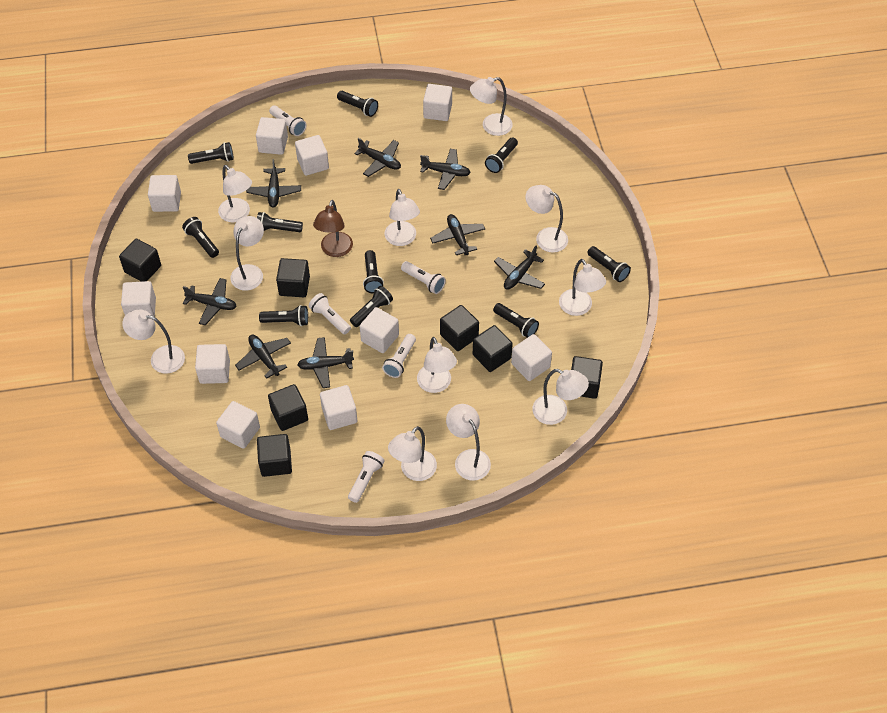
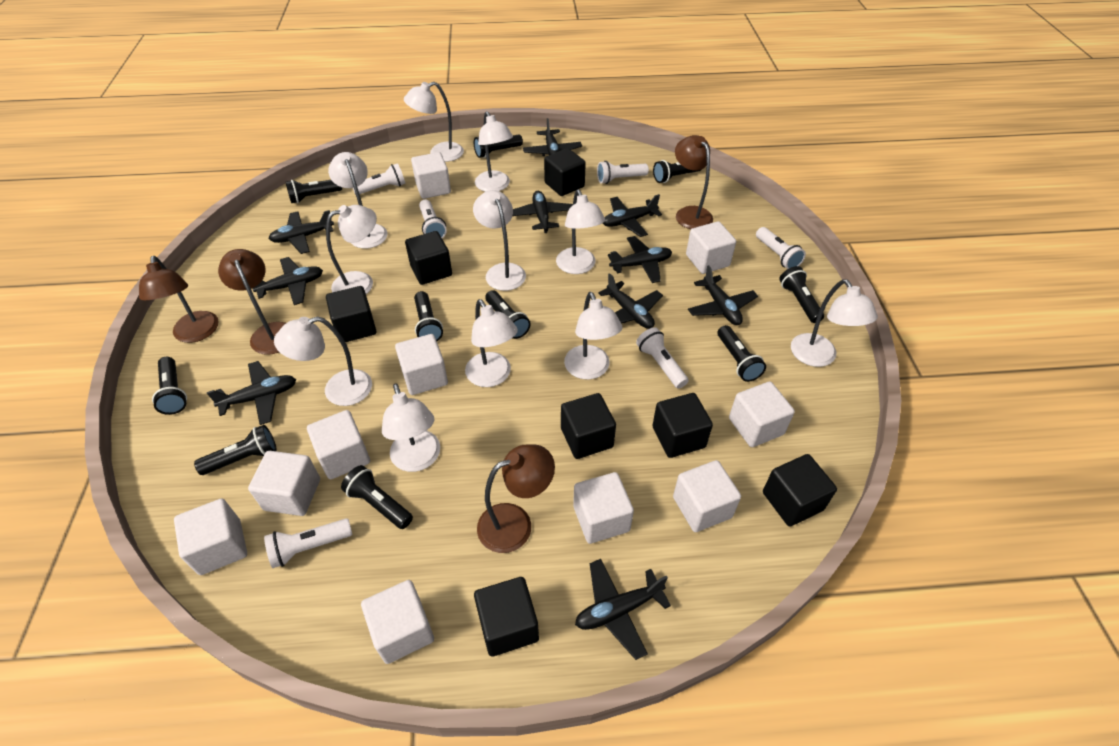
black plane: 8 -> 10
brown lamp: 1 -> 4
white flashlight: 5 -> 6

